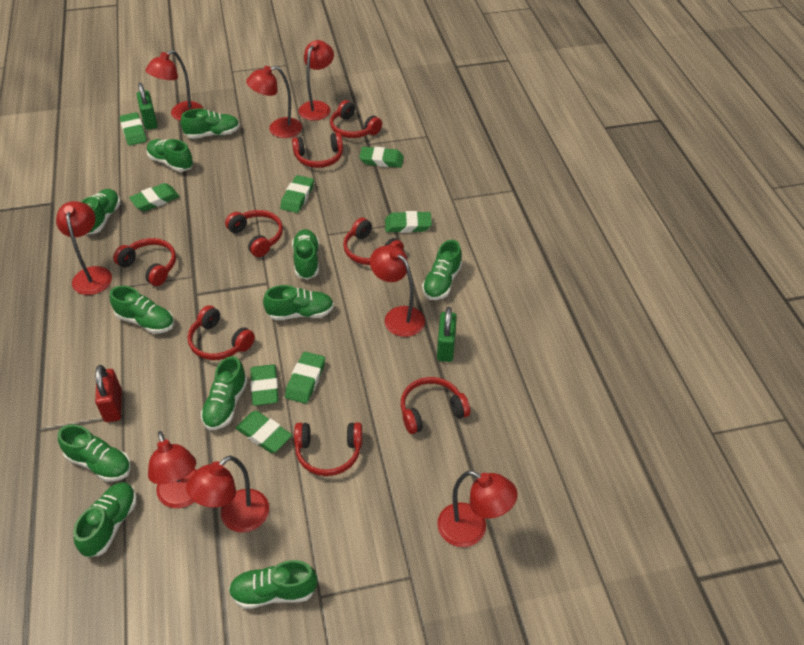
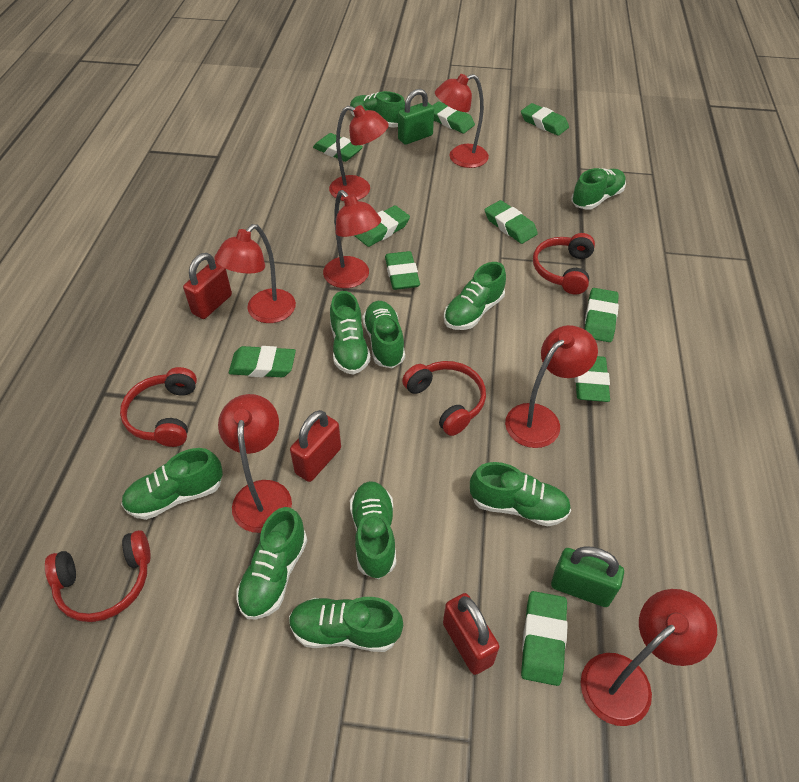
green eraser: 8 -> 10
green shoe: 11 -> 10
red headphones: 8 -> 4
red lamp: 8 -> 7
red padlock: 1 -> 3

